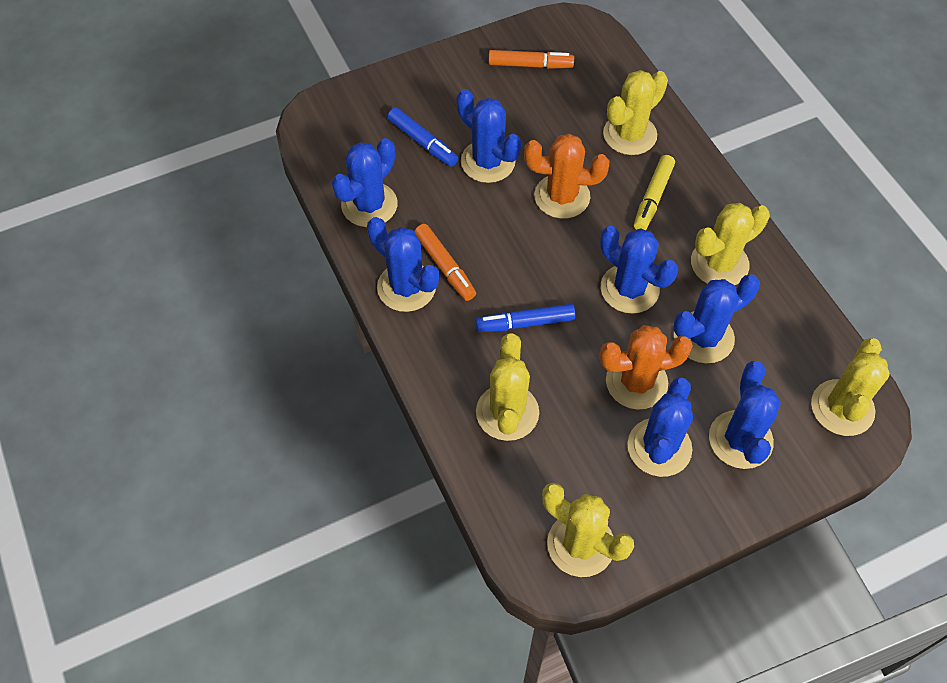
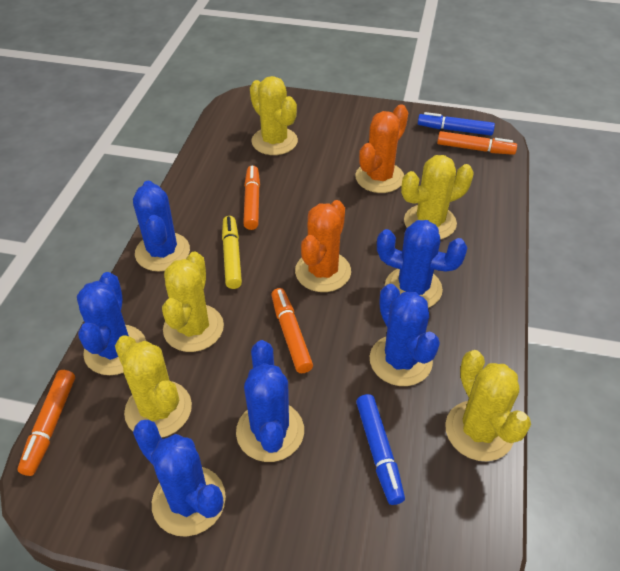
blue cactus: 7 -> 6
orange marker: 2 -> 4

